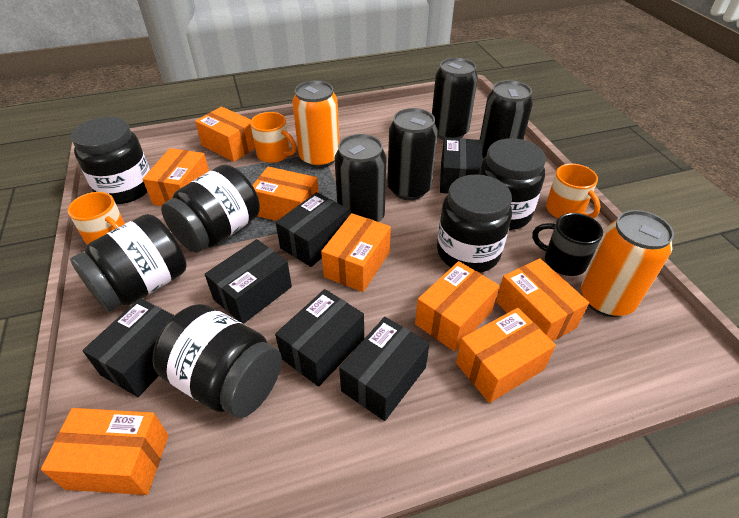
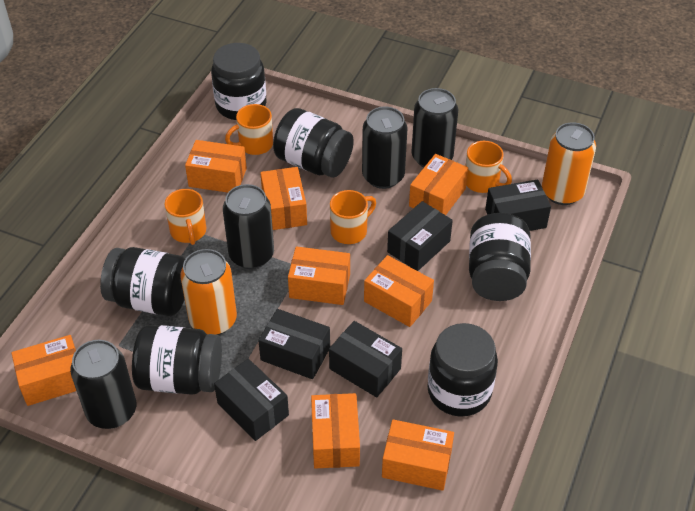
black box: 6 -> 5
black mug: 1 -> 0
orange mug: 3 -> 4

